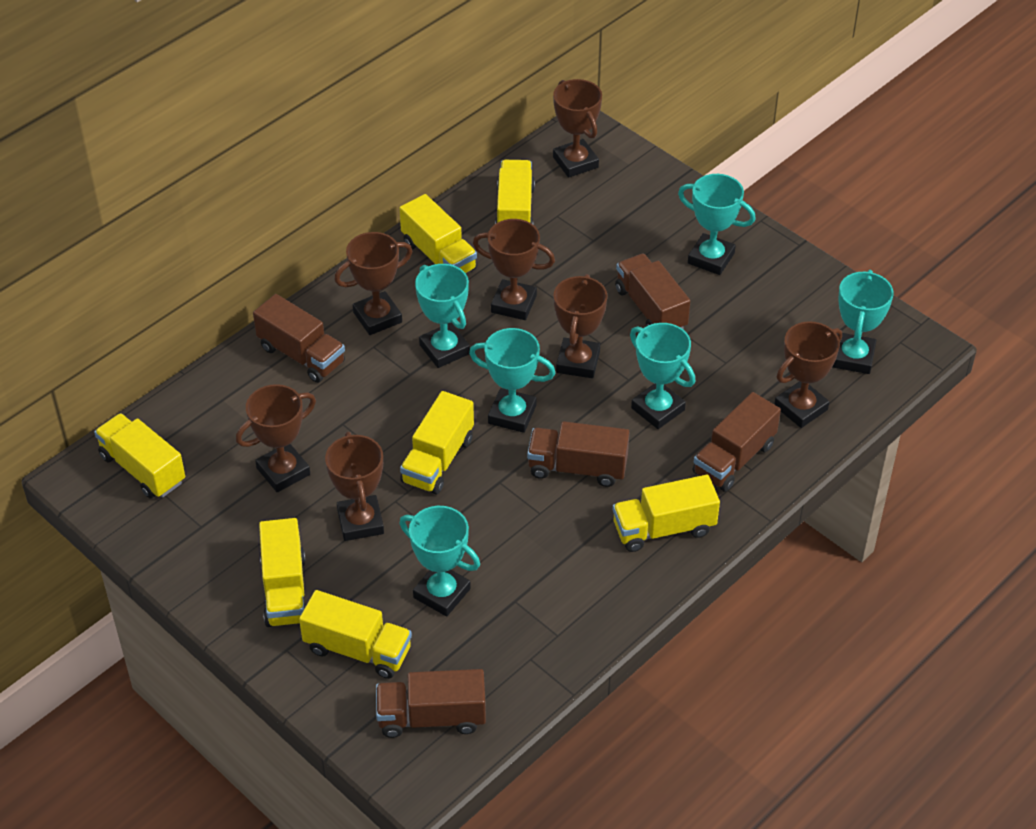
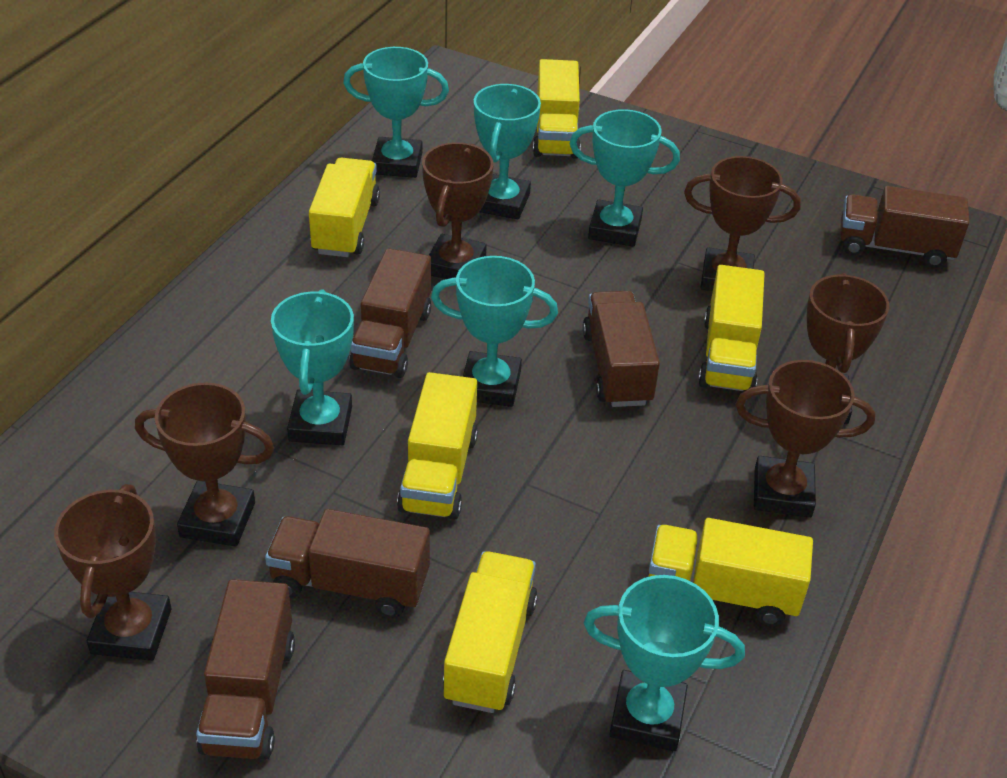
brown trophy: 7 -> 6
yellow truck: 7 -> 6

